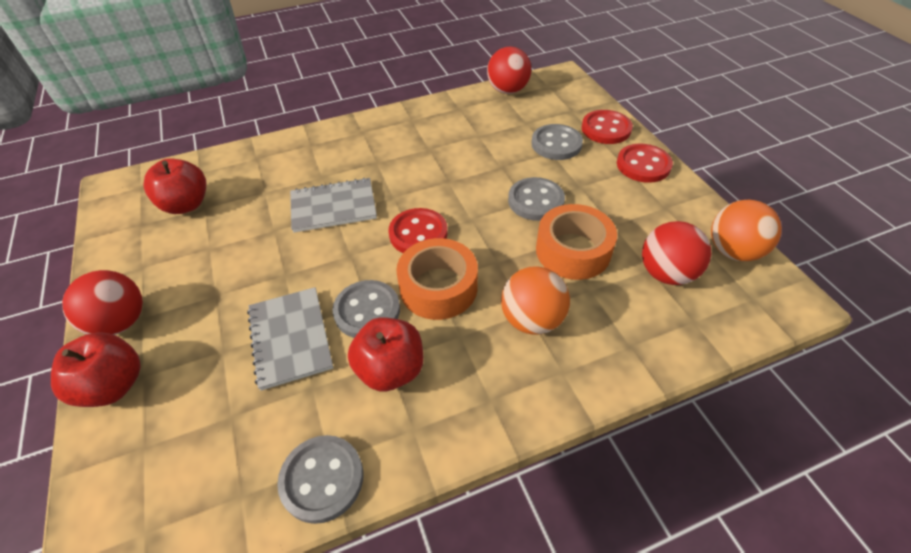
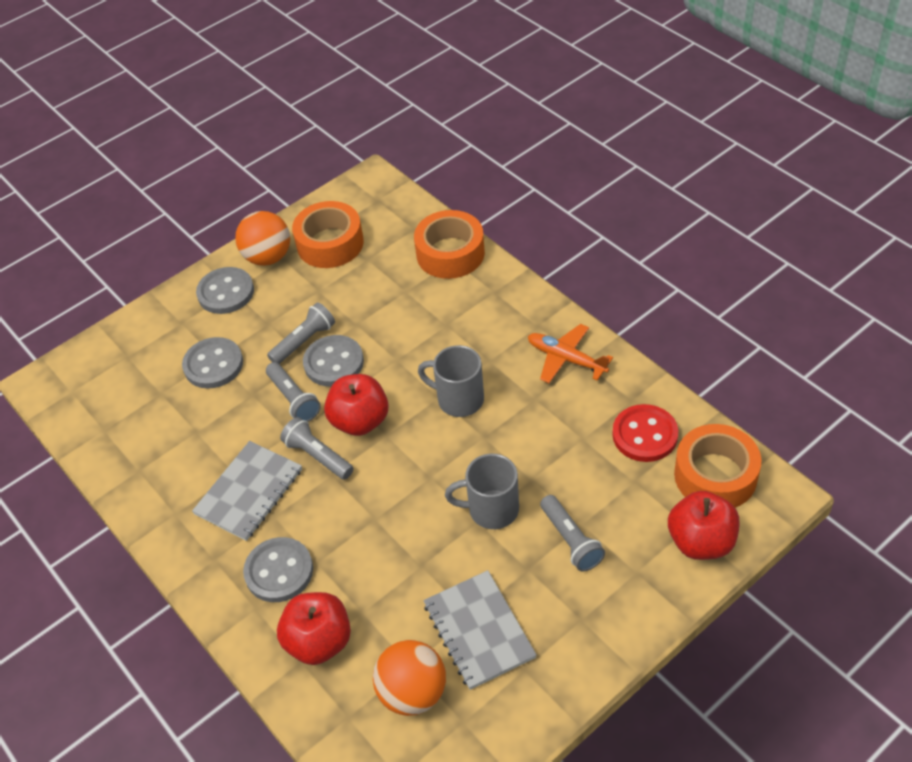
grey flashlight: 0 -> 4
grey mug: 0 -> 2
orange plane: 0 -> 1
orange tape: 2 -> 3
red ball: 3 -> 0
red button: 3 -> 1

